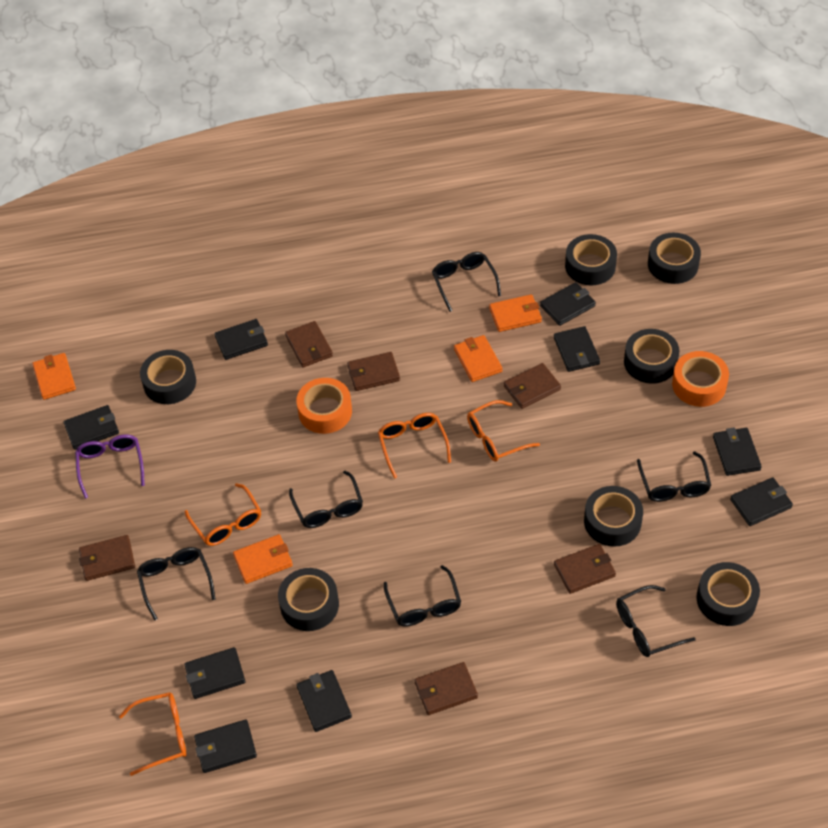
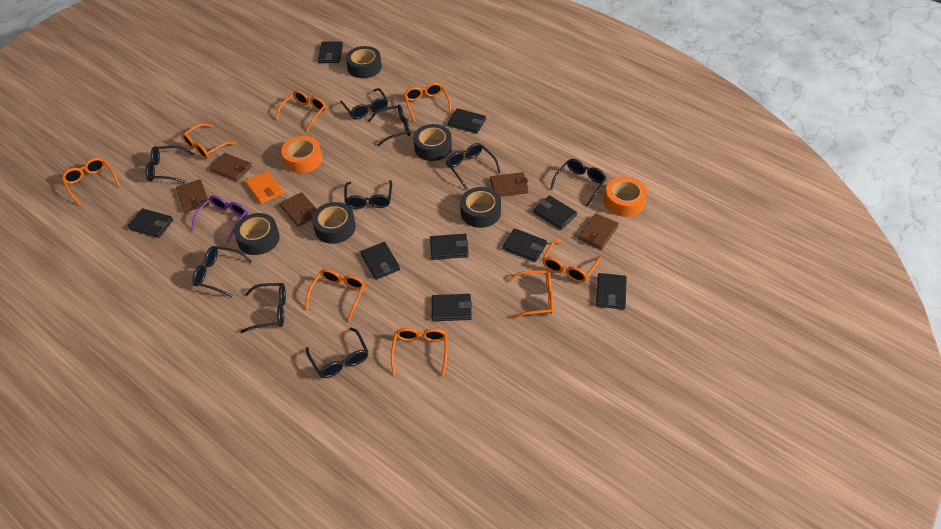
black glasses: 6 -> 9
black tape: 7 -> 5
brown wallet: 6 -> 5
orange glasses: 4 -> 8
orange wallet: 4 -> 1

